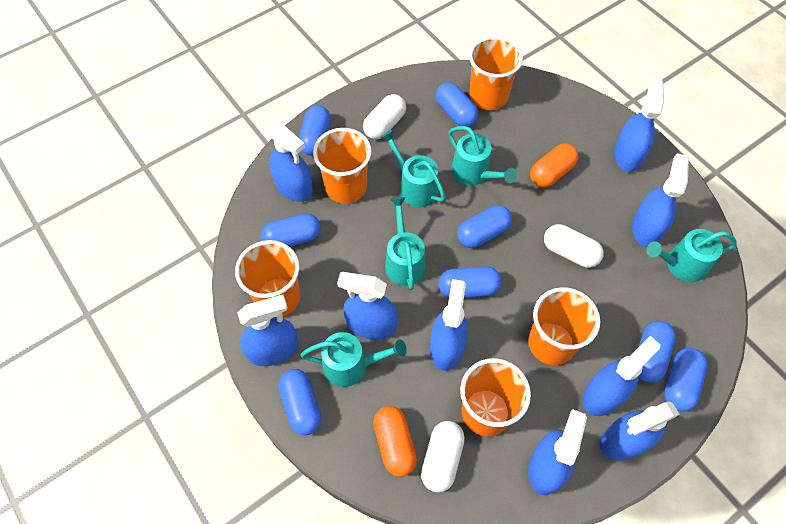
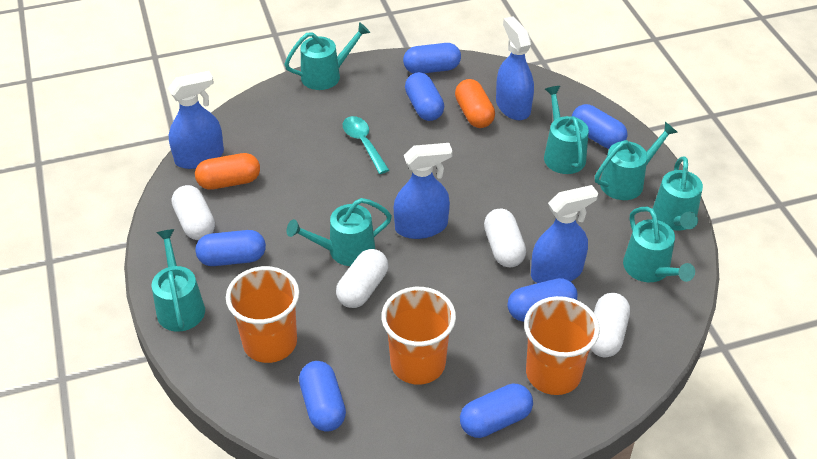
blue capsule: 8 -> 7
blue spray bottle: 9 -> 4
orange cup: 5 -> 3
turquoise spoon: 0 -> 1
turquoise watering can: 5 -> 7
white capsule: 3 -> 4

